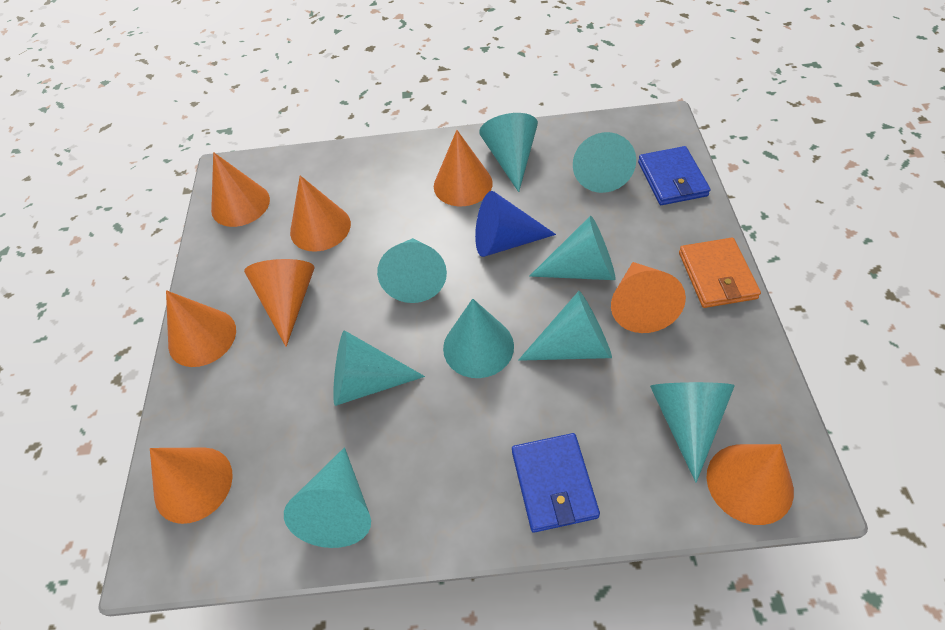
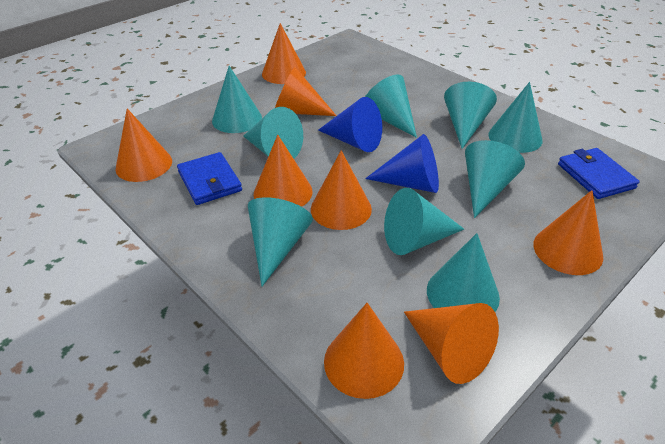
blue cone: 1 -> 2
orange wallet: 1 -> 0

